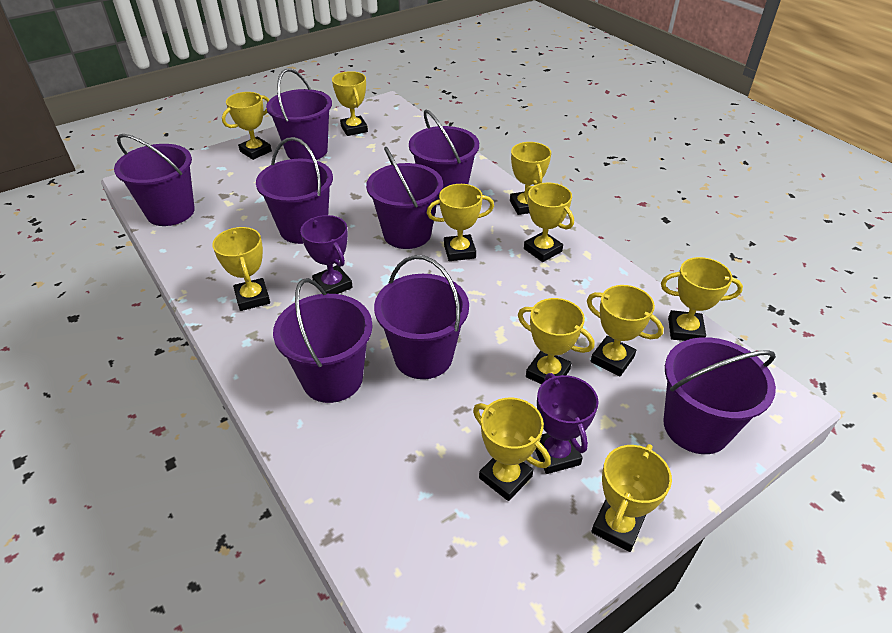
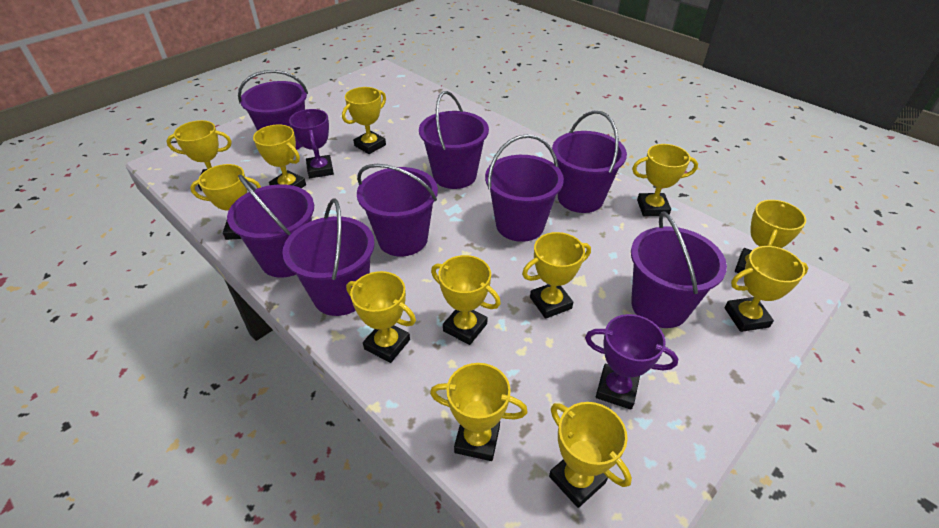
yellow trophy: 11 -> 12

